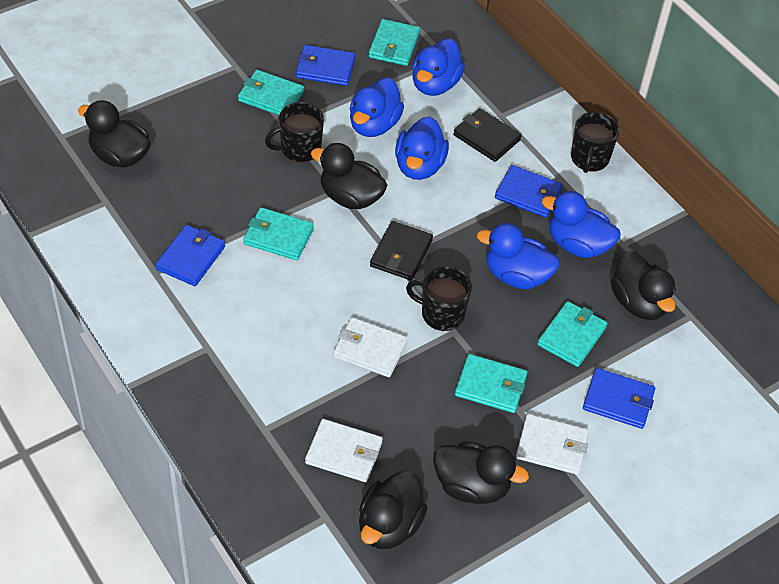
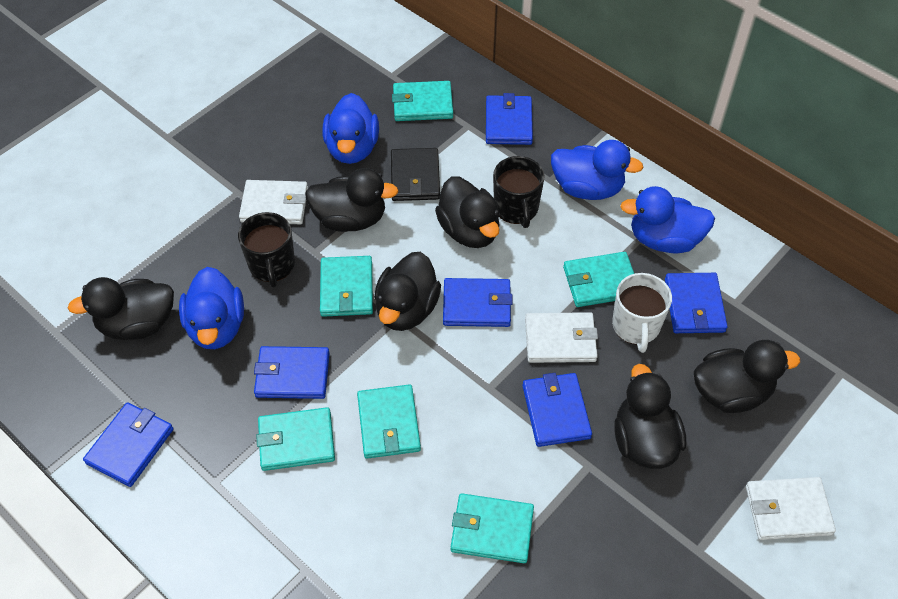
black duck: 5 -> 6
black mug: 3 -> 2
black wallet: 2 -> 1
blue duck: 5 -> 4
blue wallet: 4 -> 6
turquoise wallet: 5 -> 6
white mug: 0 -> 1

